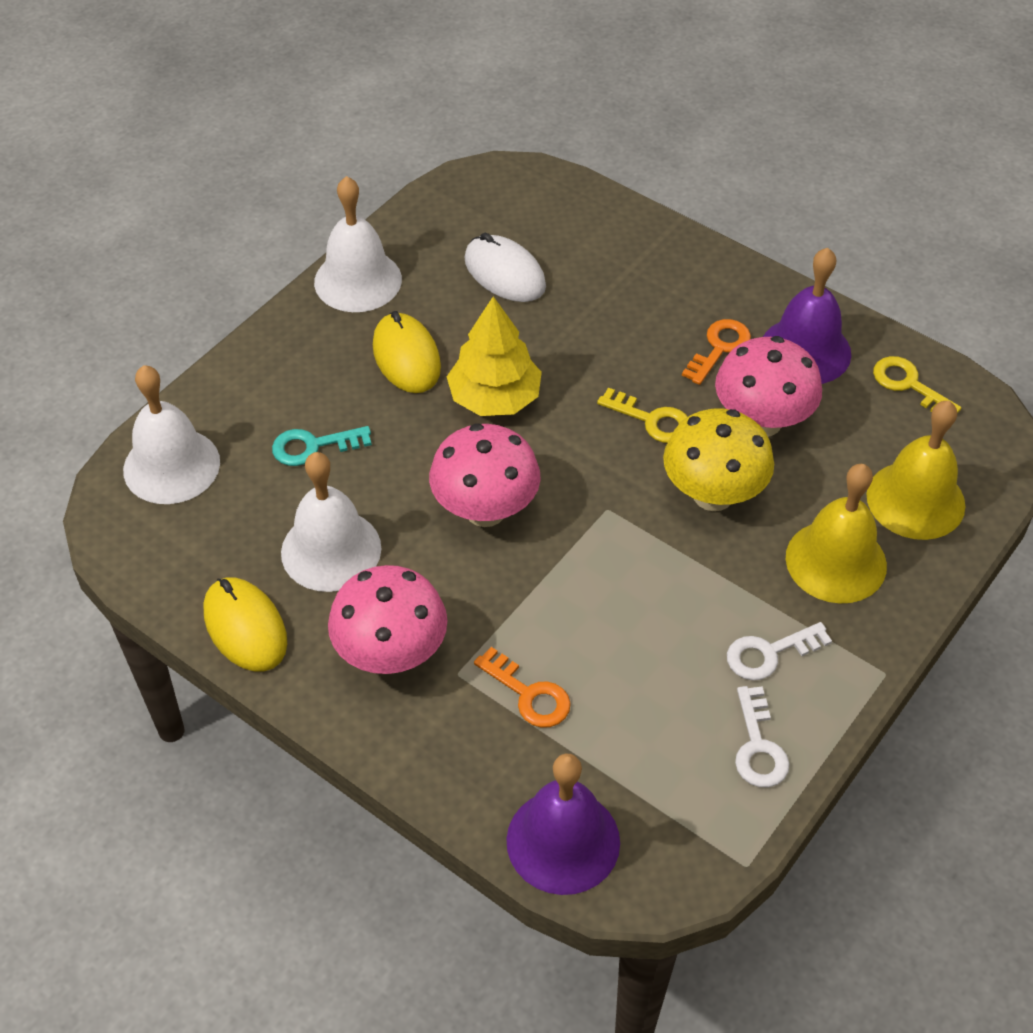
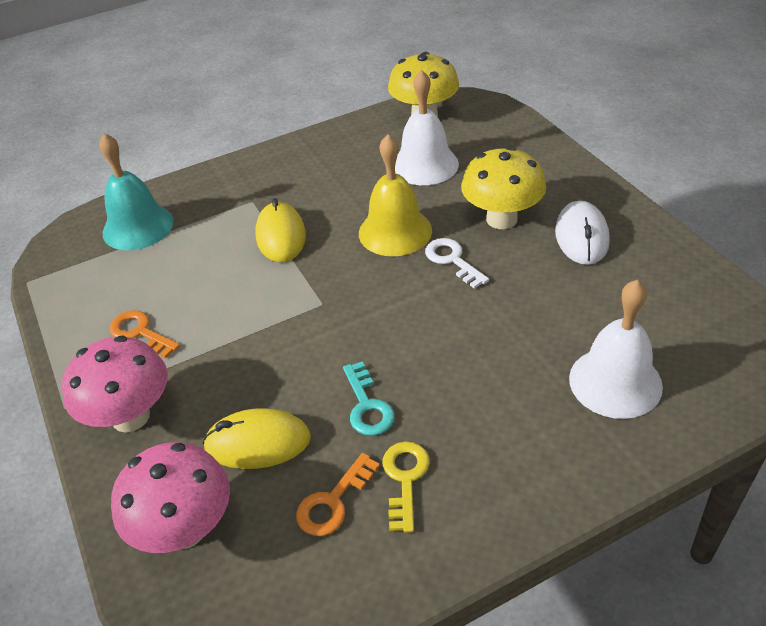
pink mushroom: 3 -> 2
purple bell: 2 -> 0
turquoise bell: 0 -> 1
white bell: 3 -> 2
white key: 2 -> 1
yellow bell: 2 -> 1
yellow key: 2 -> 1
yellow mushroom: 1 -> 2
yellow tree: 1 -> 0

